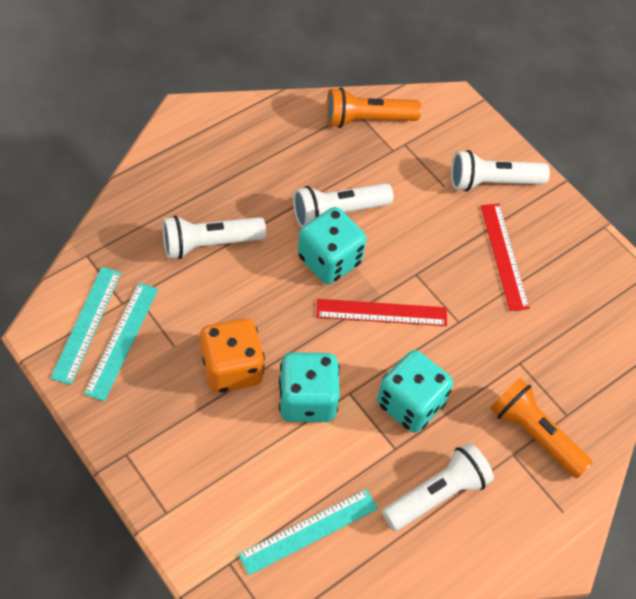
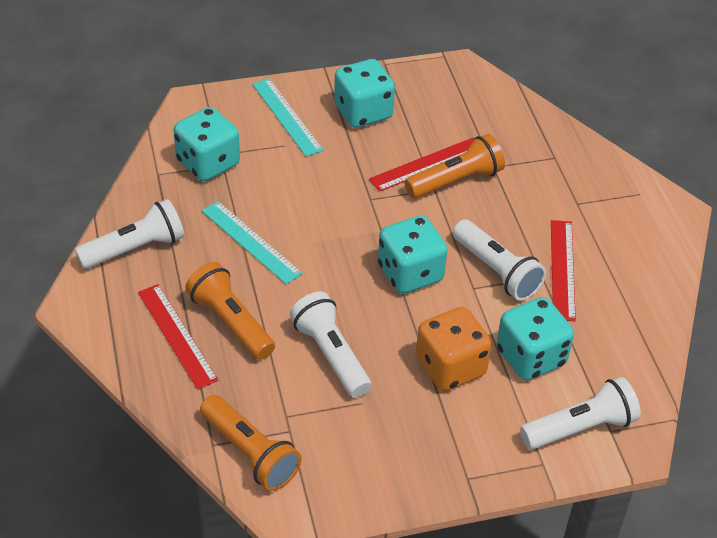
orange flashlight: 2 -> 3
red ruler: 2 -> 3
turquoise dice: 3 -> 4
turquoise ruler: 3 -> 2

